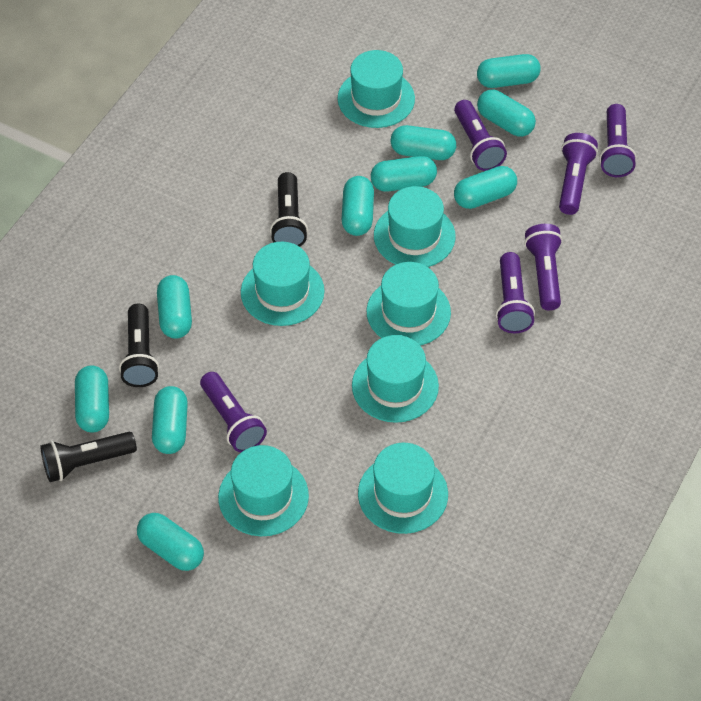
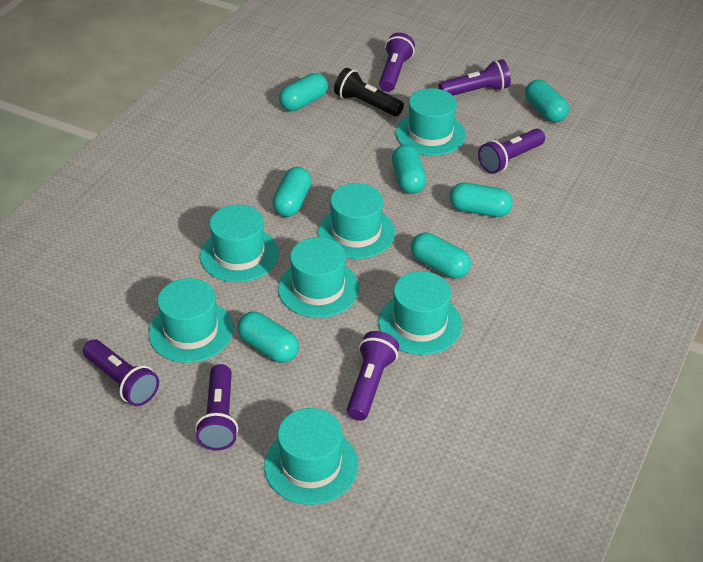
black flashlight: 3 -> 1
turquoise capsule: 10 -> 7

